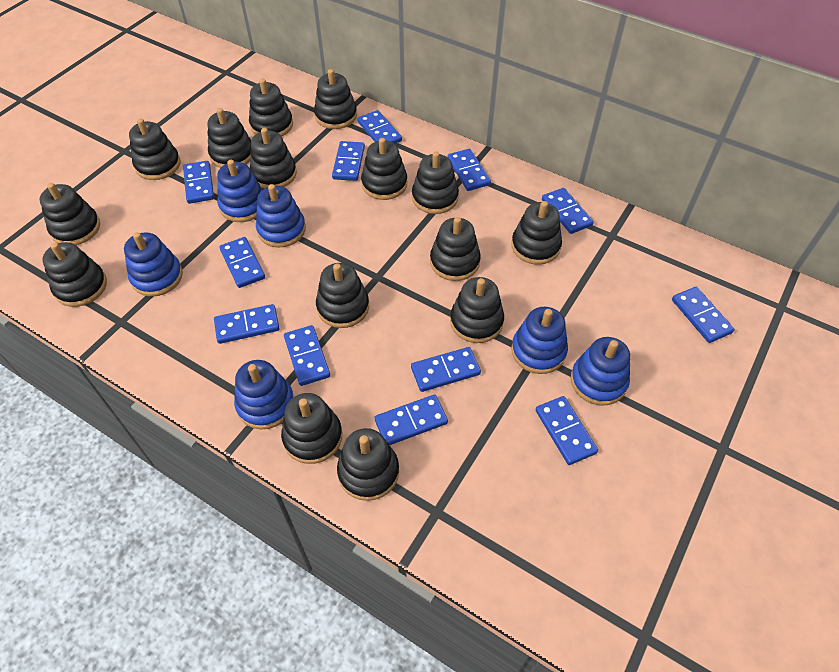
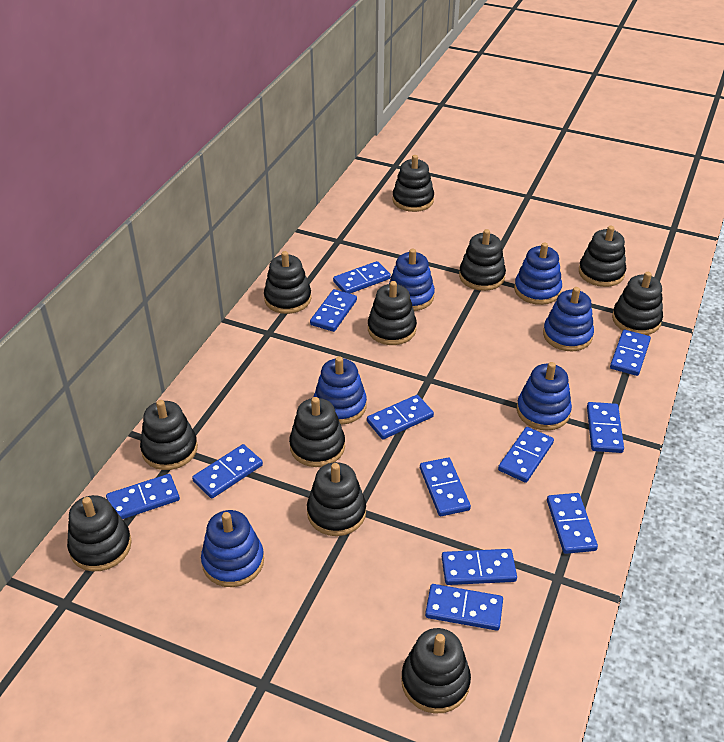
black stacking toy: 15 -> 11

